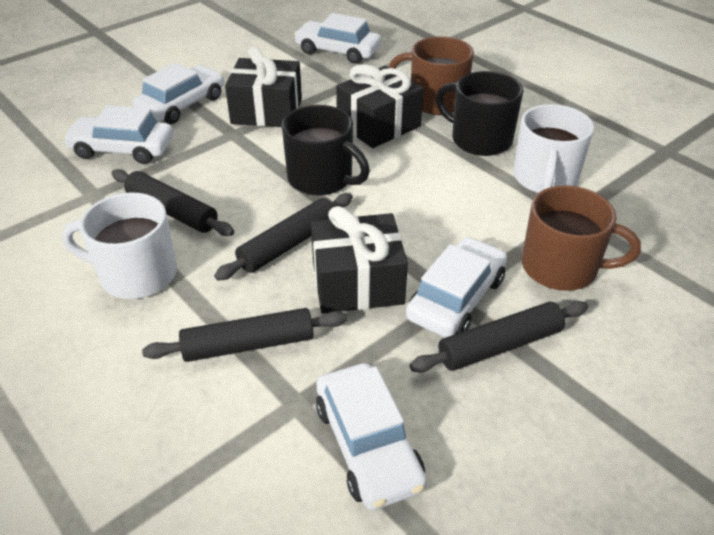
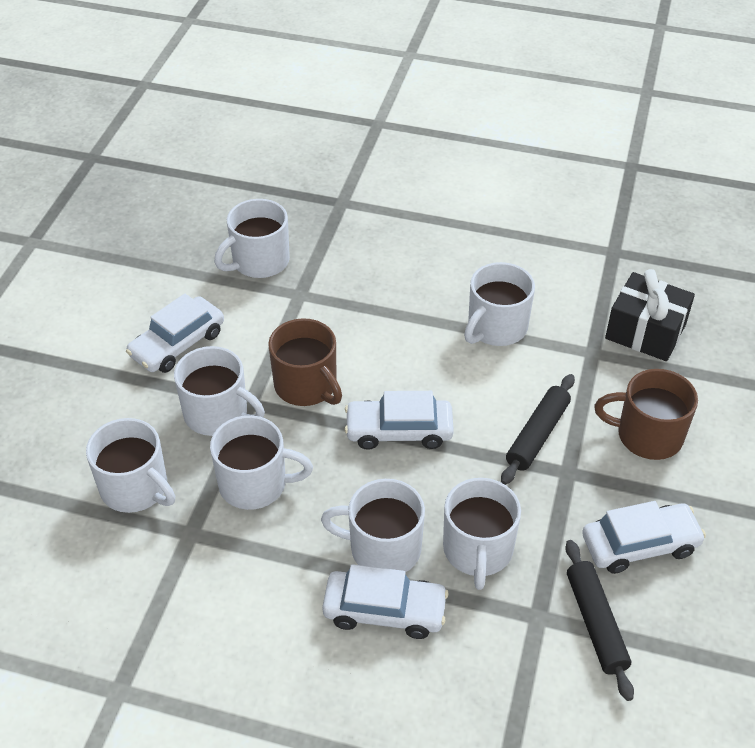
black gift: 3 -> 1
black mug: 2 -> 0
black rolling pin: 4 -> 2
white car: 5 -> 4
white mug: 2 -> 7

